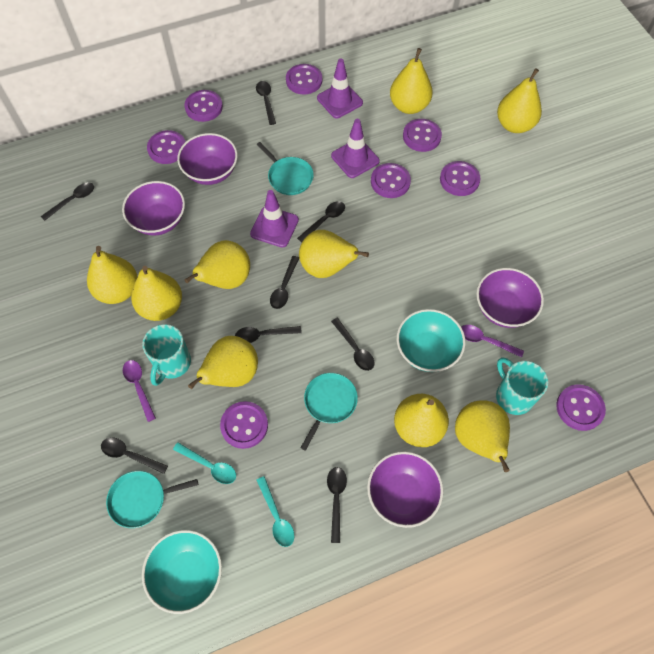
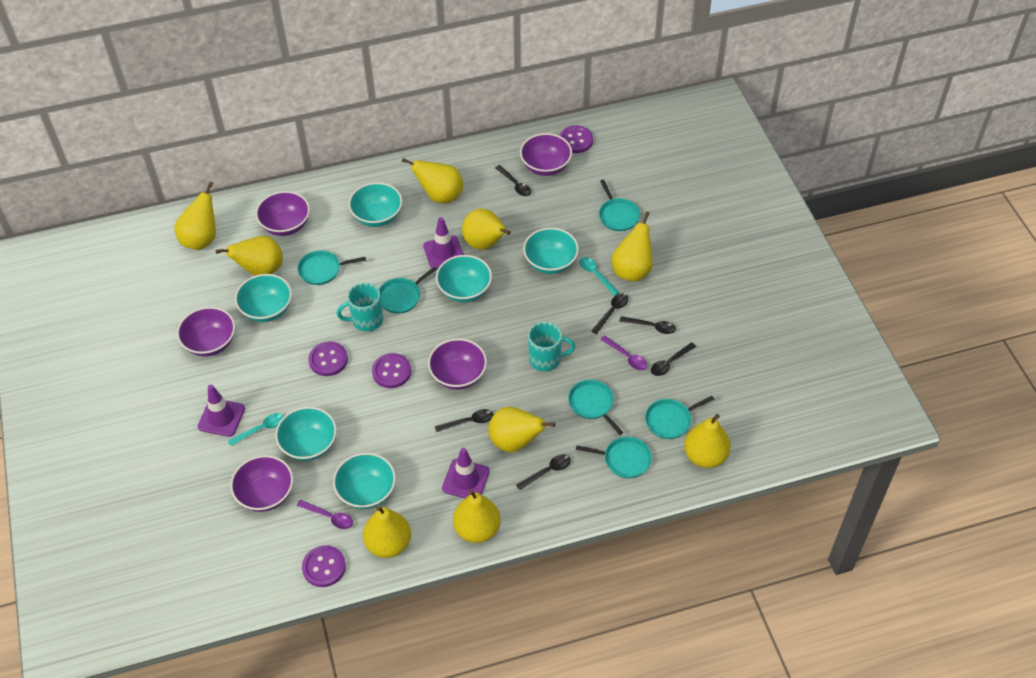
black spoon: 8 -> 6
purple bowl: 4 -> 5
purple button: 8 -> 4
turquoise bowl: 2 -> 6
turquoise pan: 3 -> 6

